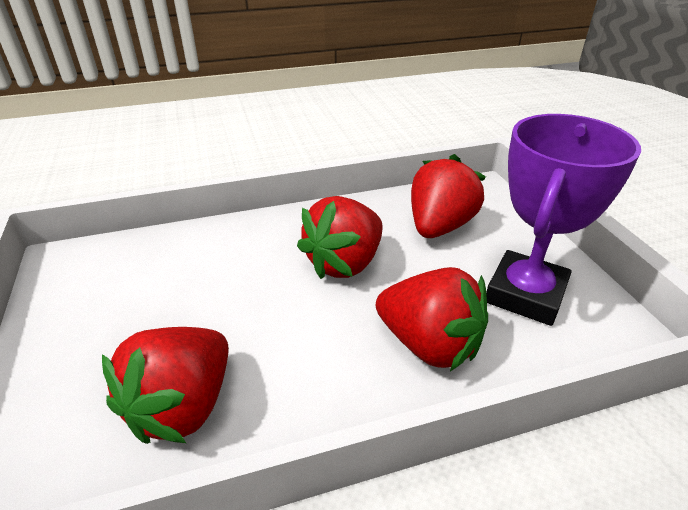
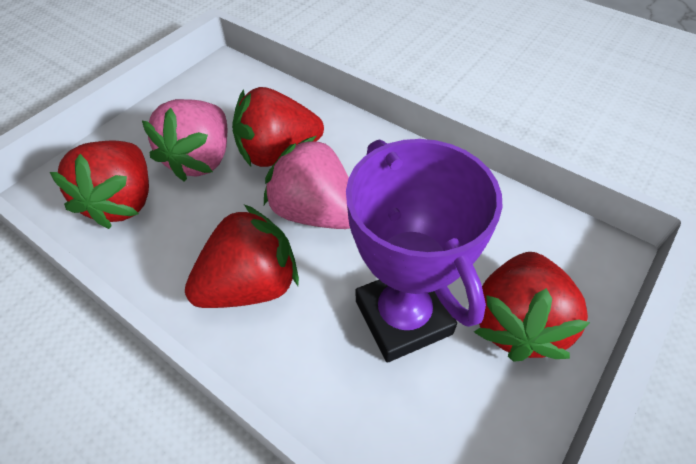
pink strawberry: 0 -> 2

